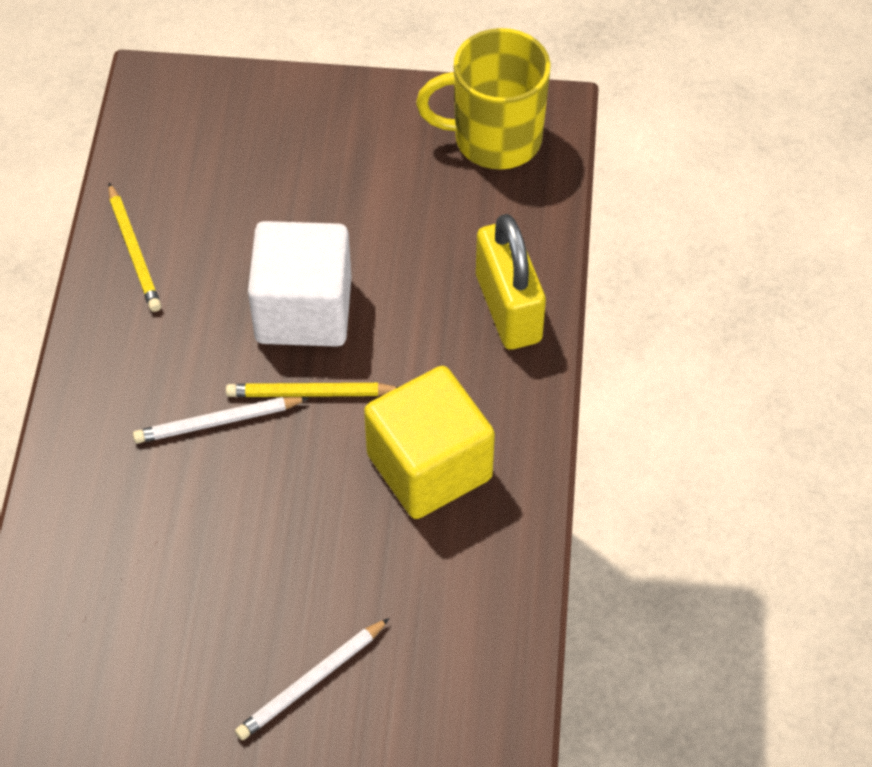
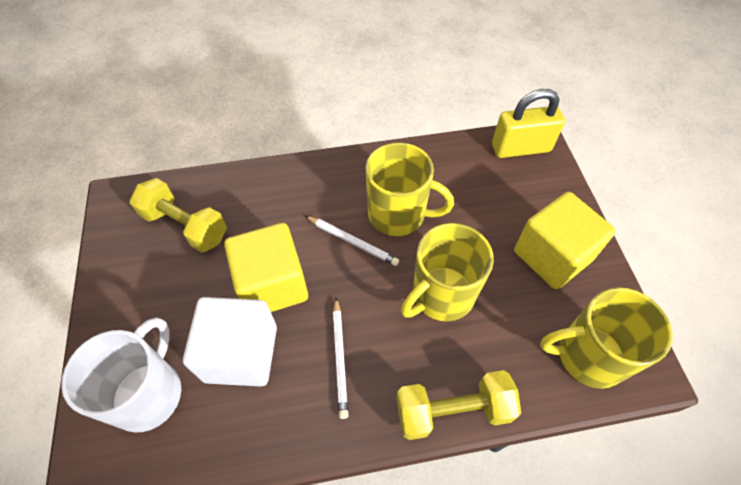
white mug: 0 -> 1
yellow cube: 1 -> 2
yellow dumbbell: 0 -> 2
yellow mug: 1 -> 3
yellow pencil: 2 -> 0

